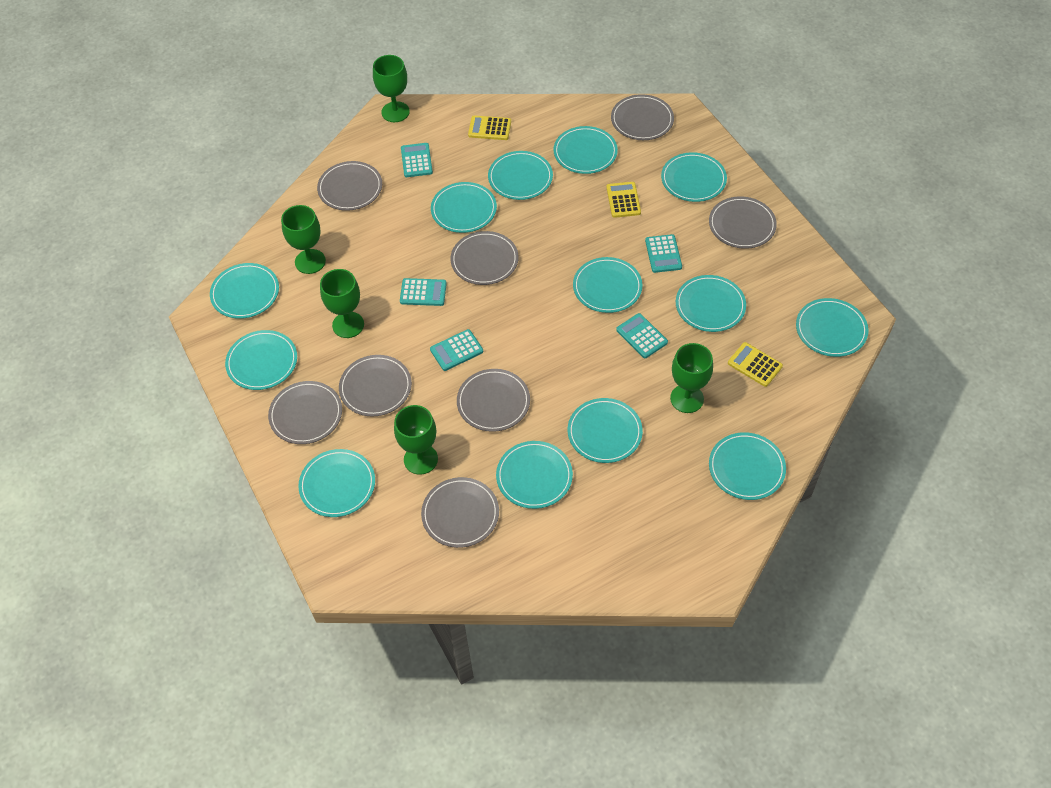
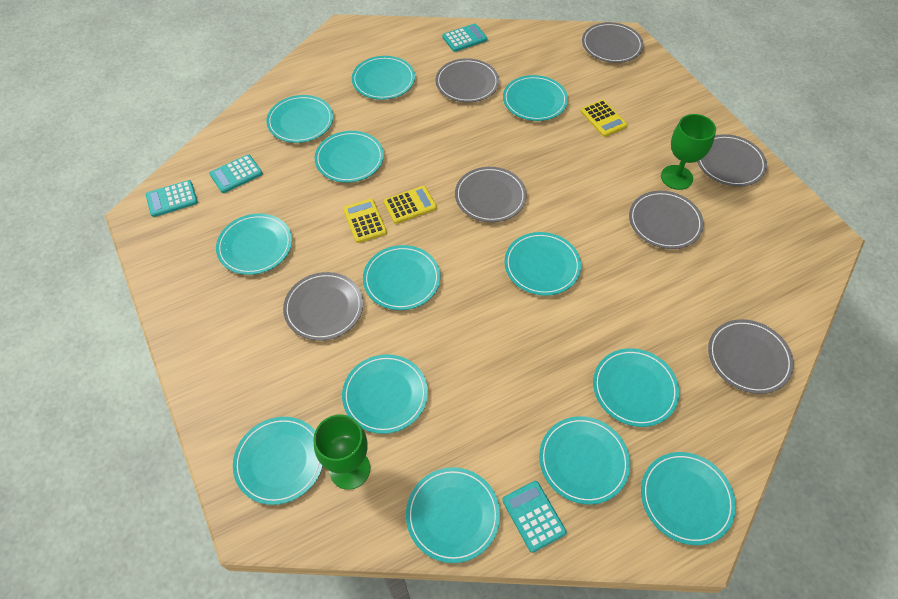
green goblet: 5 -> 2
grey plate: 8 -> 7
turquoise calculator: 5 -> 4

